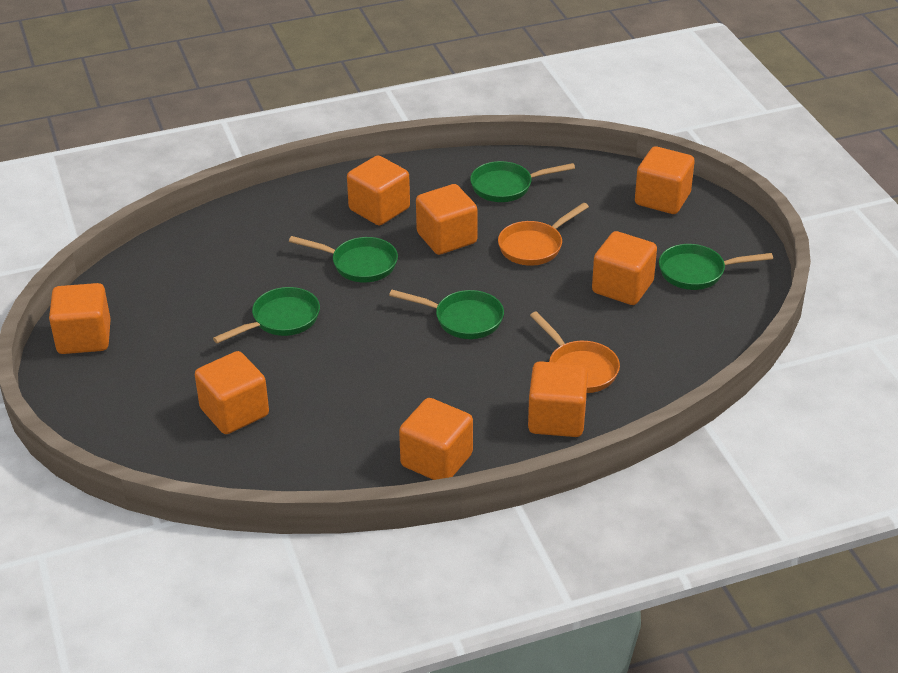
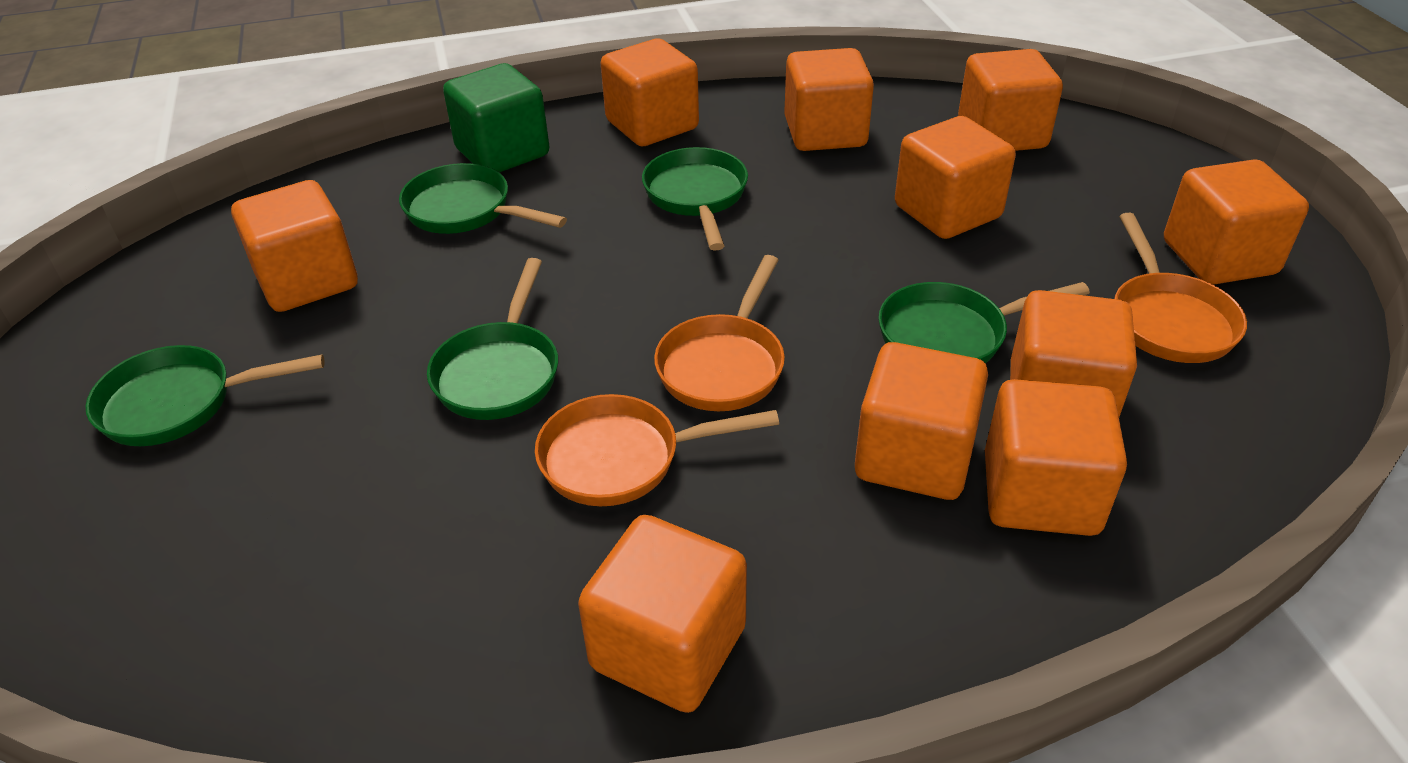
green cube: 0 -> 1
orange cube: 8 -> 10
orange pan: 2 -> 3

